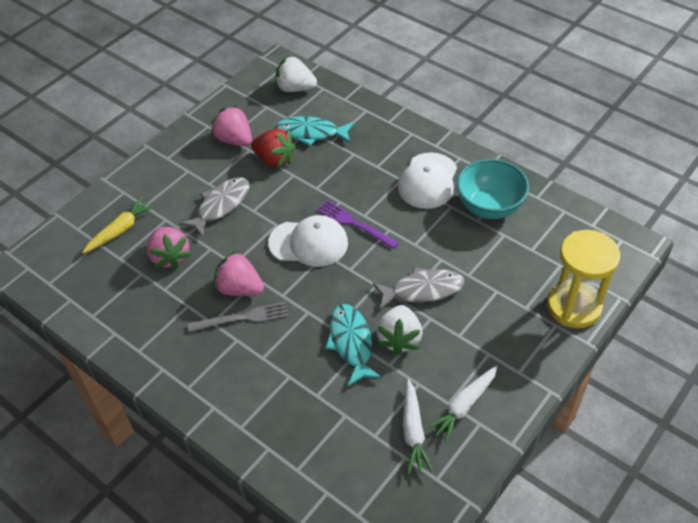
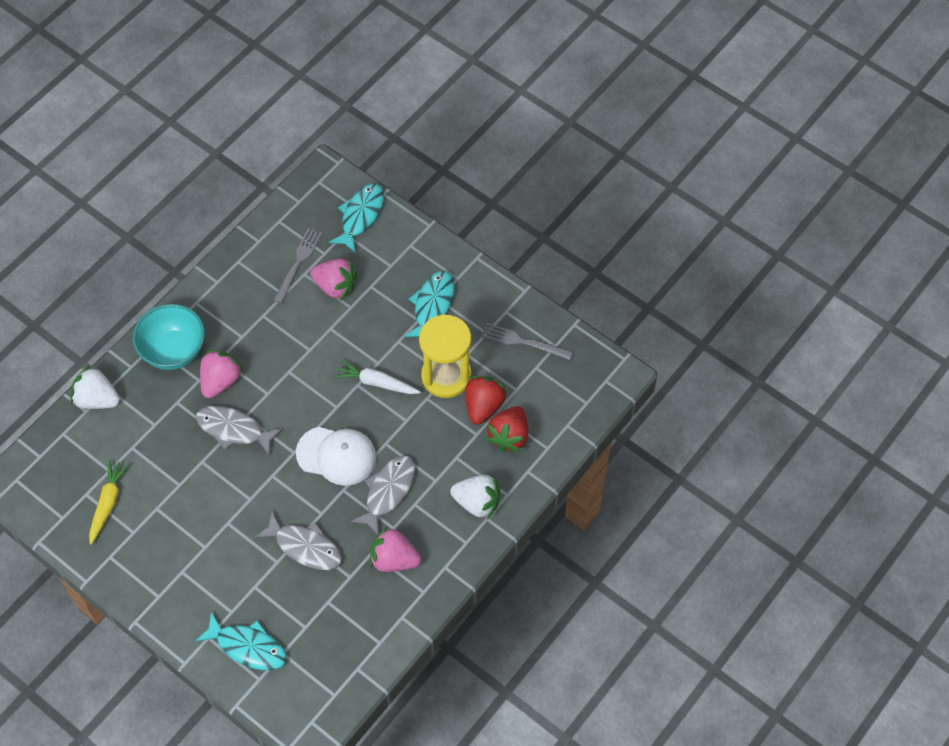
grey fish: 2 -> 3
grey fork: 1 -> 2
purple fork: 1 -> 0
red strawberry: 1 -> 2
turquoise fish: 2 -> 3
white cap: 2 -> 1
white carrot: 2 -> 1

